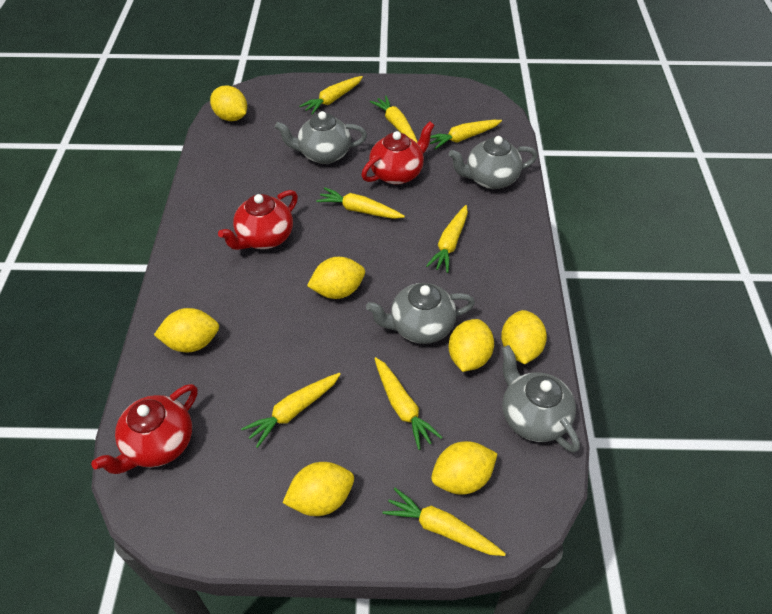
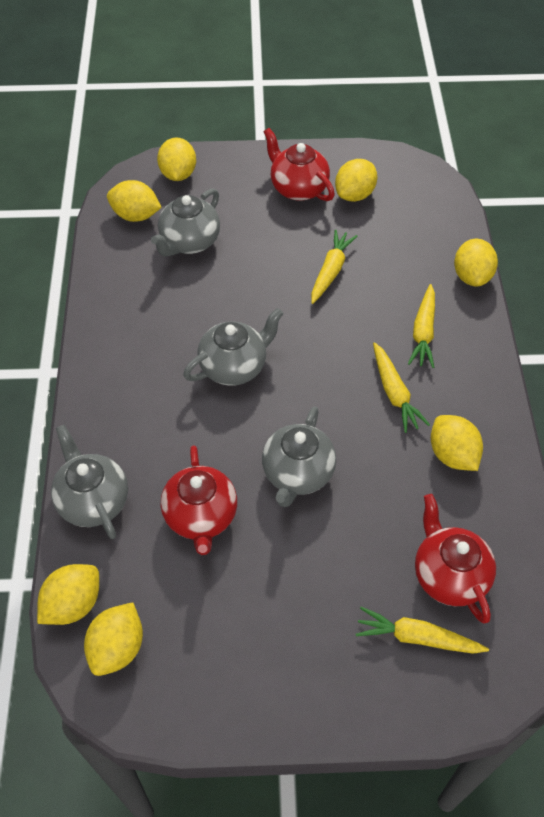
yellow carrot: 8 -> 4

